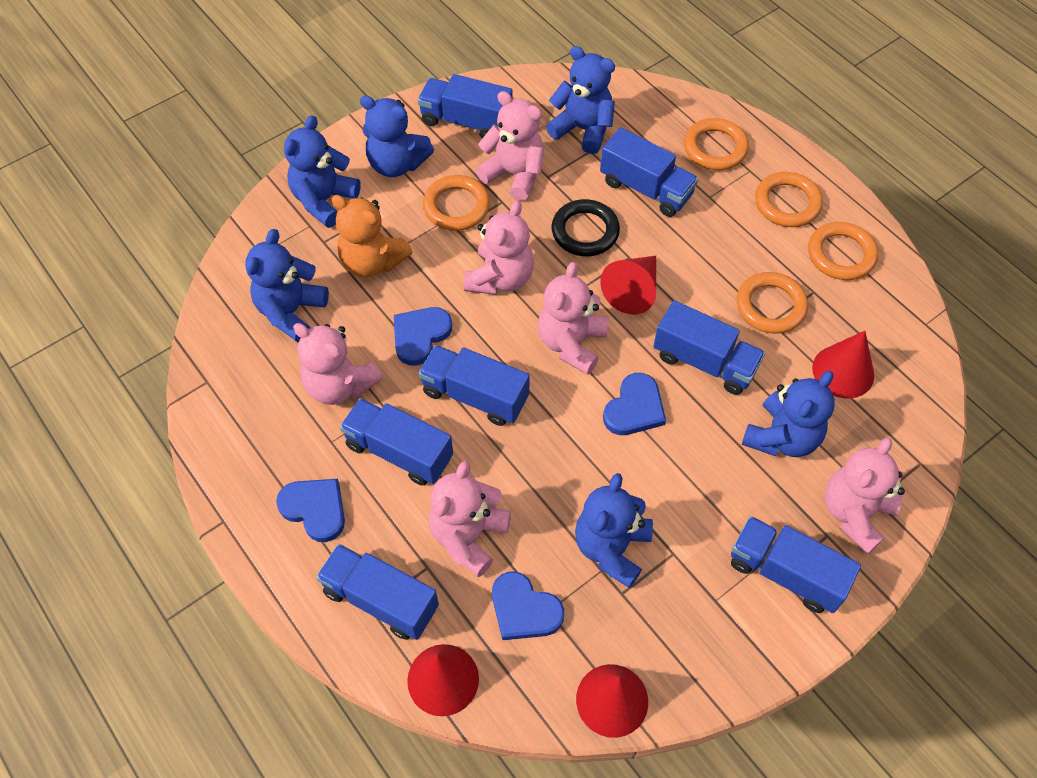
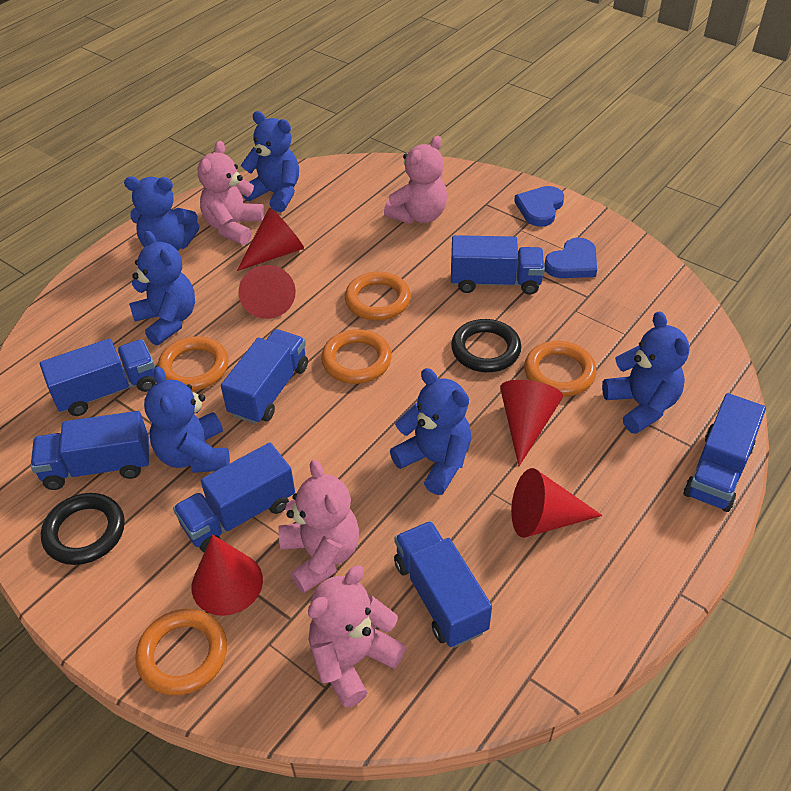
black ring: 1 -> 2
blue heart: 4 -> 2
orange teddy bear: 1 -> 0
pink teddy bear: 6 -> 4
red cone: 4 -> 5

